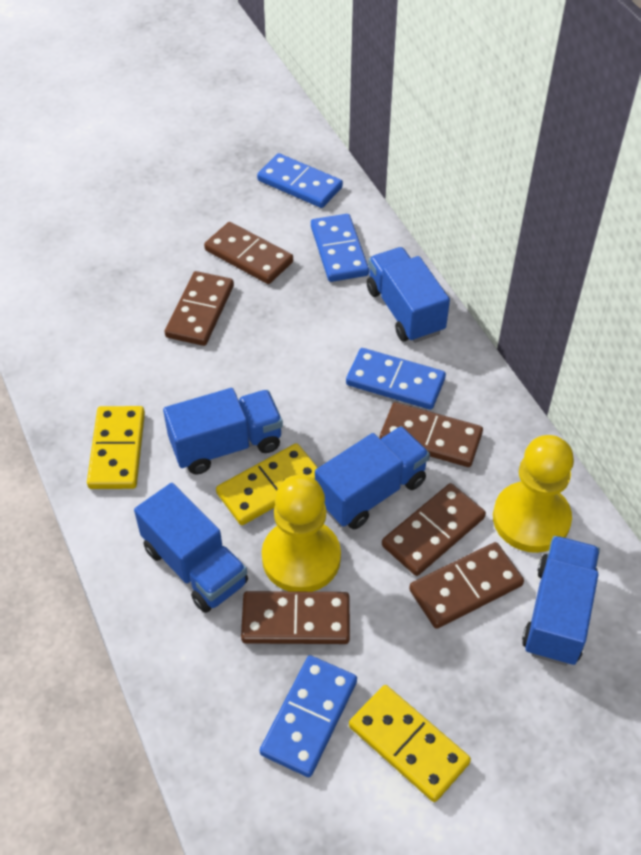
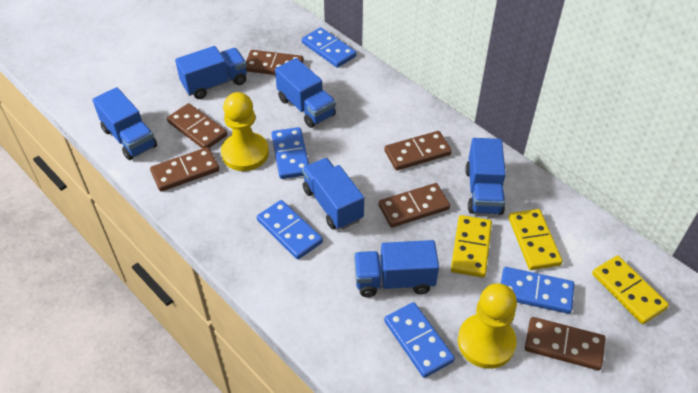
blue domino: 4 -> 5
blue truck: 5 -> 6

